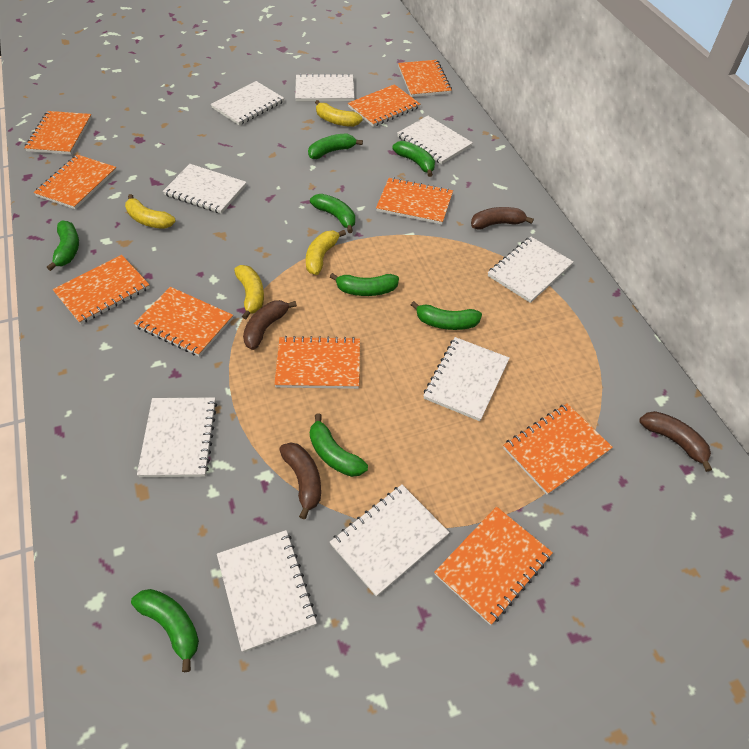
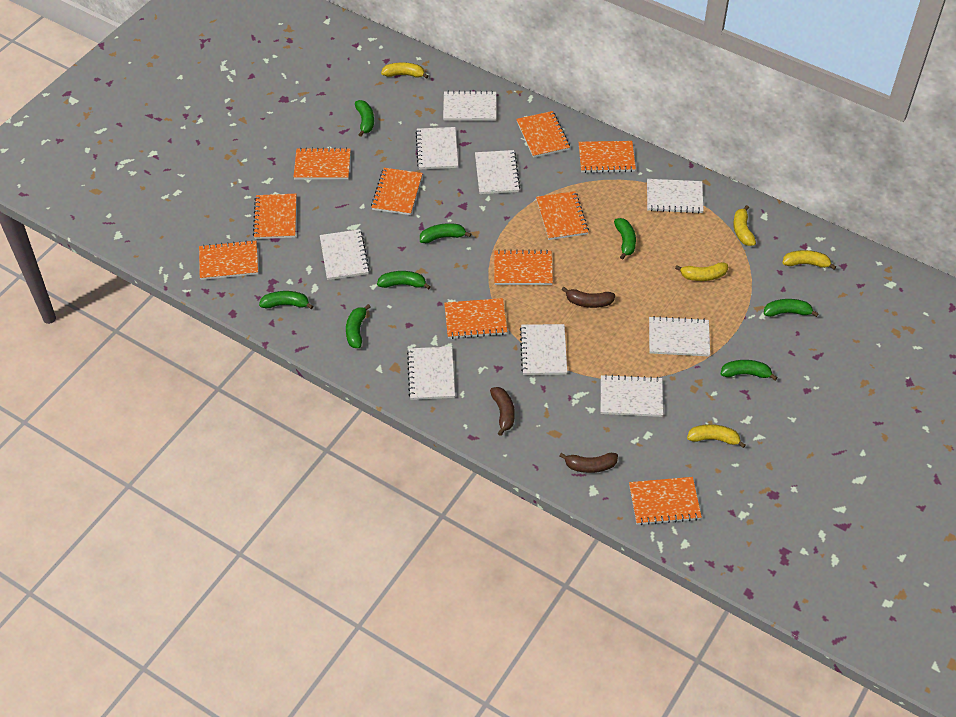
brown banana: 4 -> 3
yellow banana: 4 -> 5

